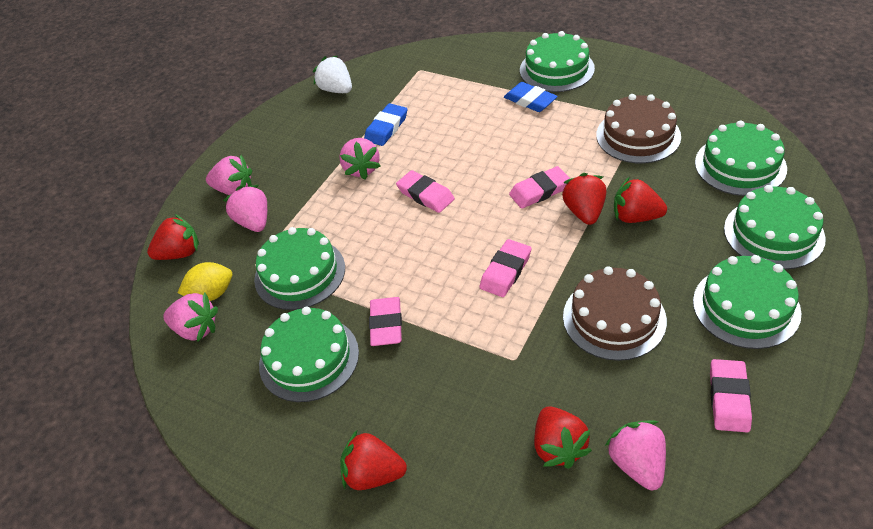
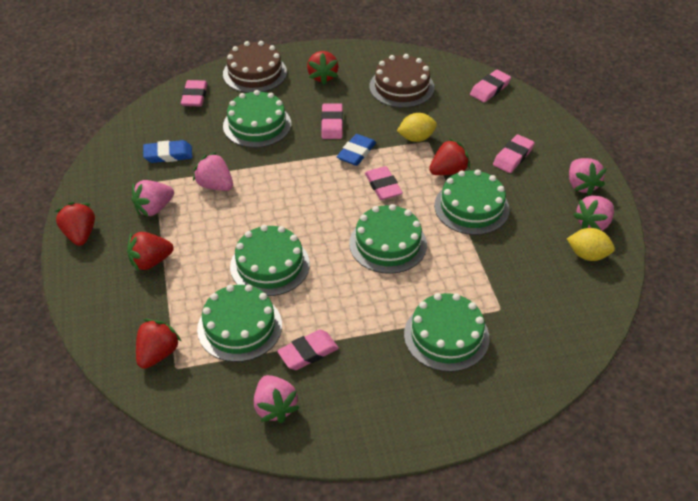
pink eraser: 5 -> 6
white strawberry: 1 -> 0
yellow lemon: 1 -> 2

